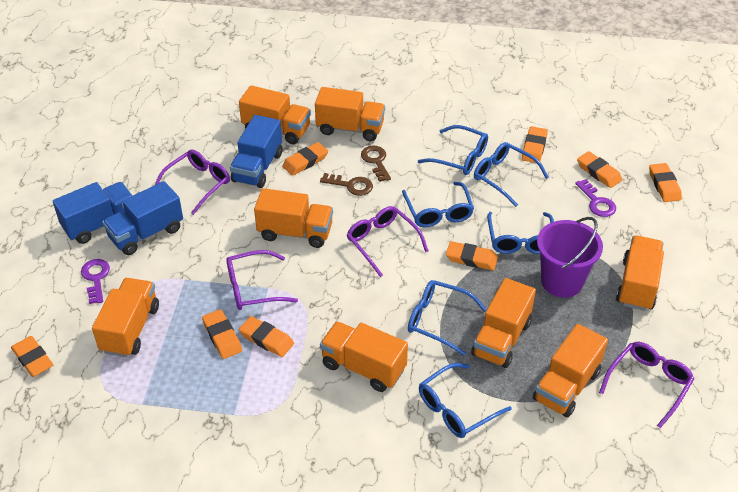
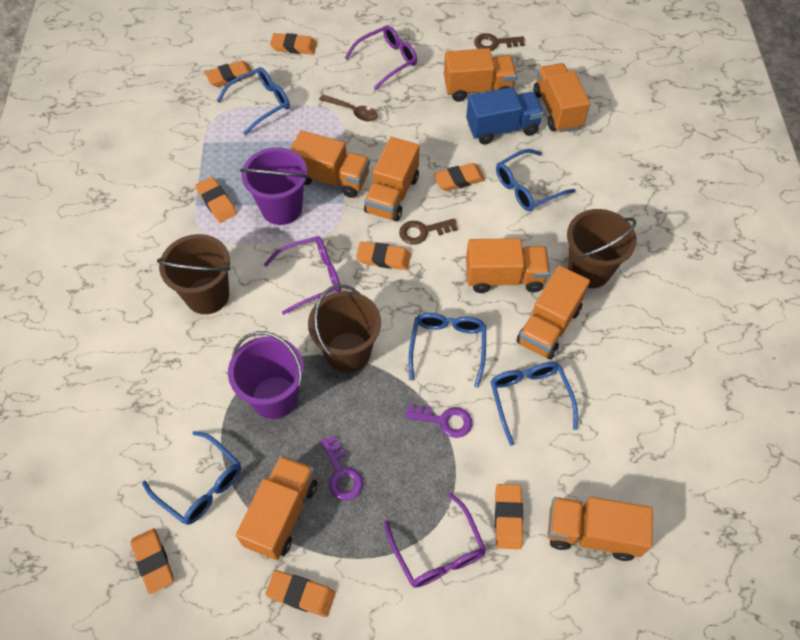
blue glasses: 6 -> 5
blue truck: 3 -> 1
brown bucket: 0 -> 3
brown spoon: 0 -> 1
purple bucket: 1 -> 2
purple glasses: 4 -> 3

